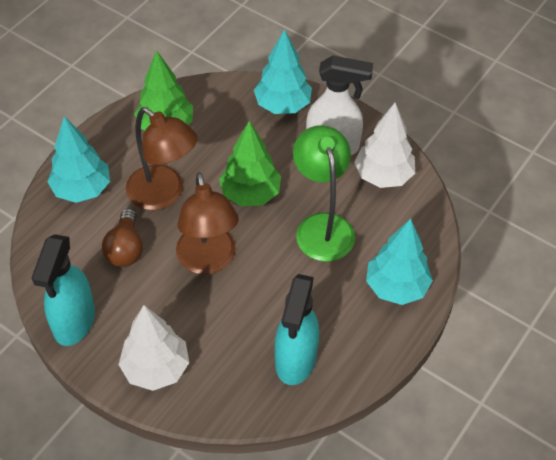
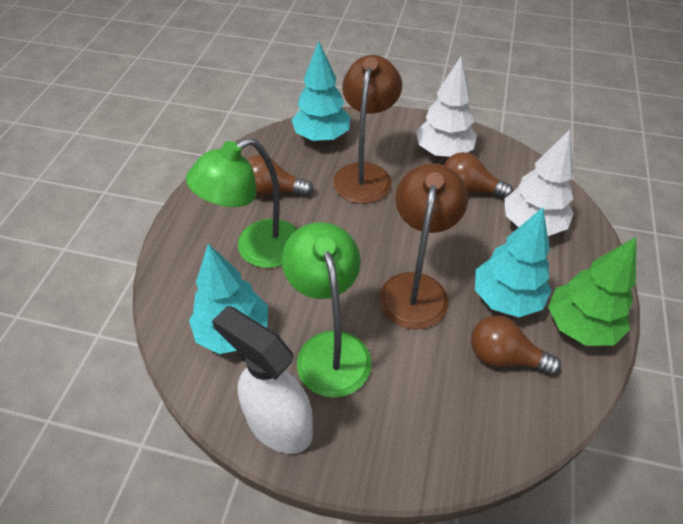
brown light bulb: 1 -> 3
green lamp: 1 -> 2
green tree: 2 -> 1
turquoise spray bottle: 2 -> 0

